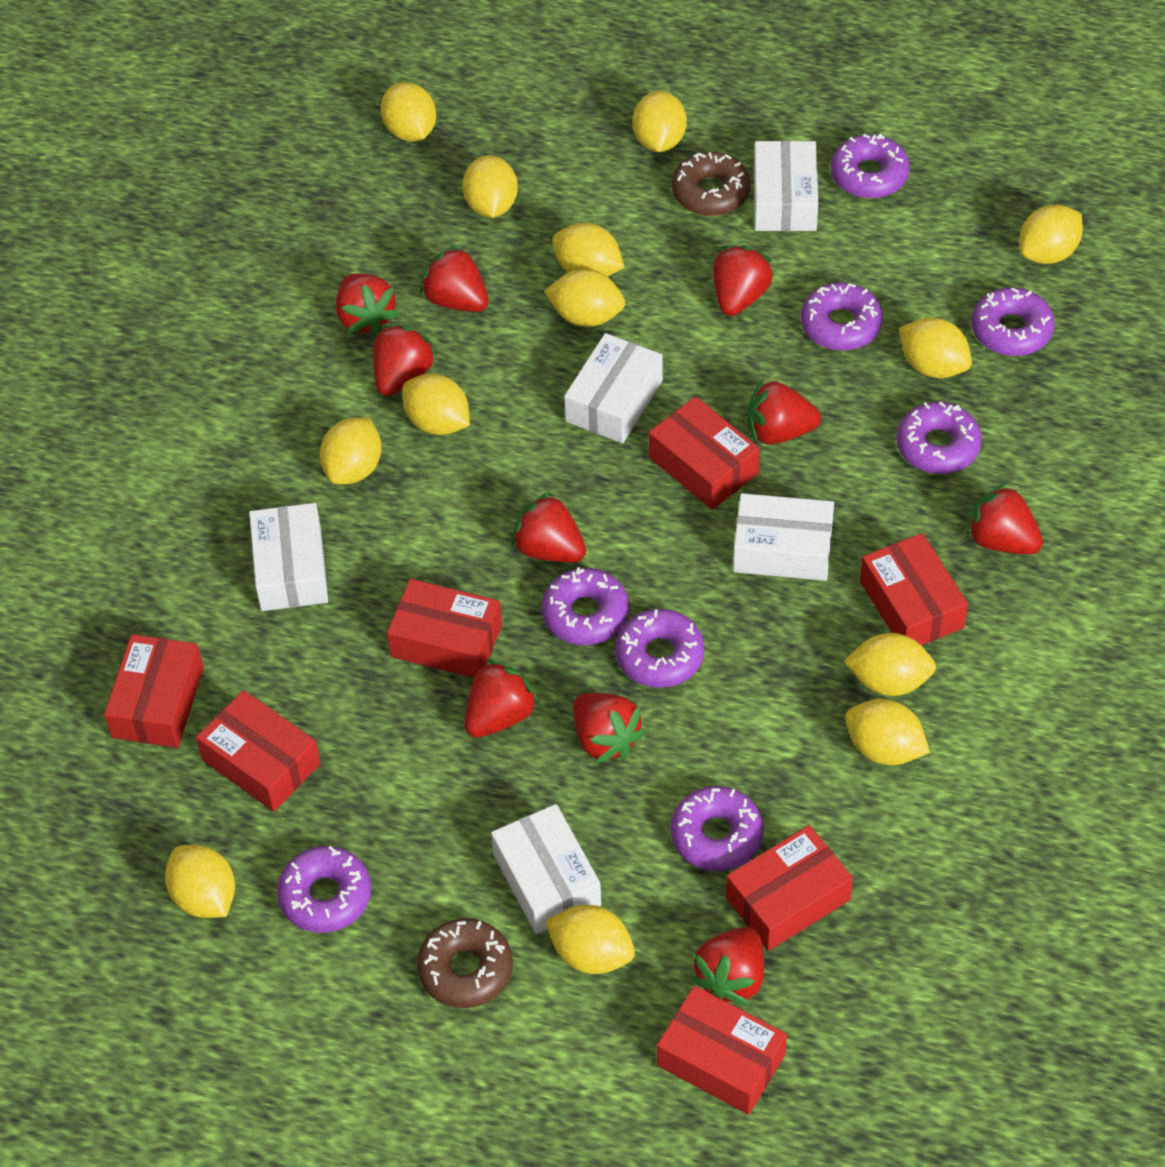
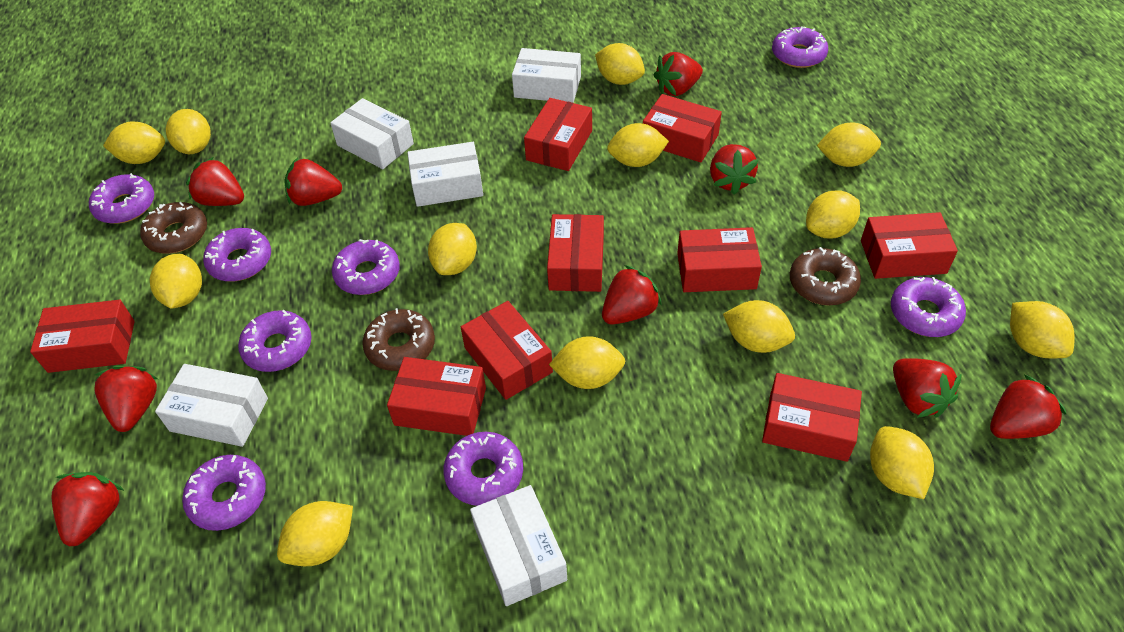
brown donut: 2 -> 3
red box: 7 -> 9
red strawberry: 10 -> 9

